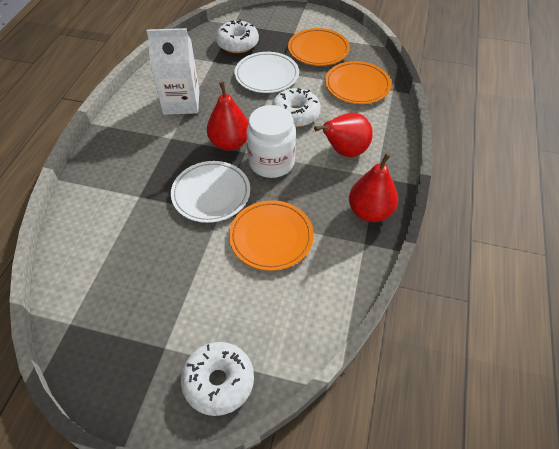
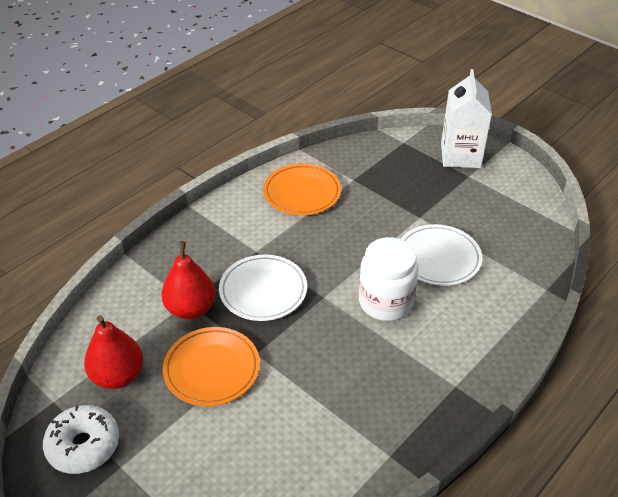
orange plate: 3 -> 2
red pear: 3 -> 2
white donut: 3 -> 1

